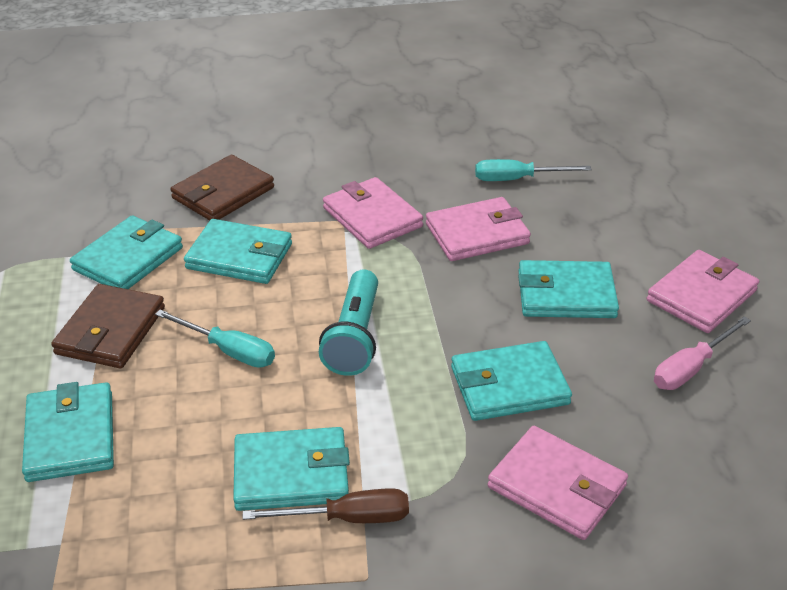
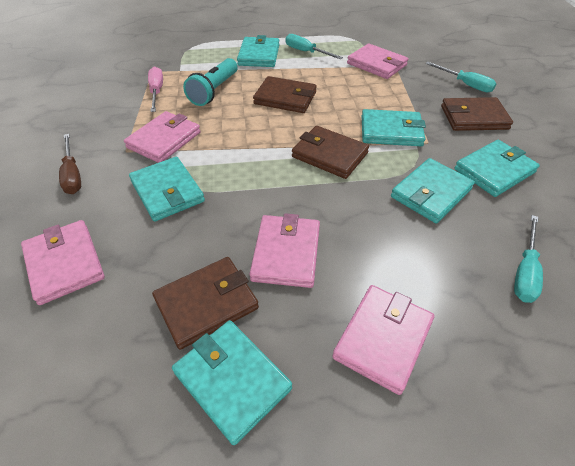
brown wallet: 2 -> 4
pink wallet: 4 -> 5
turquoise screwdriver: 2 -> 3

